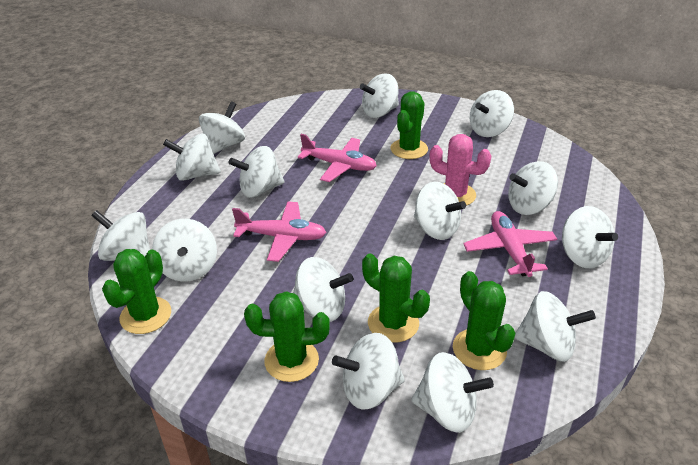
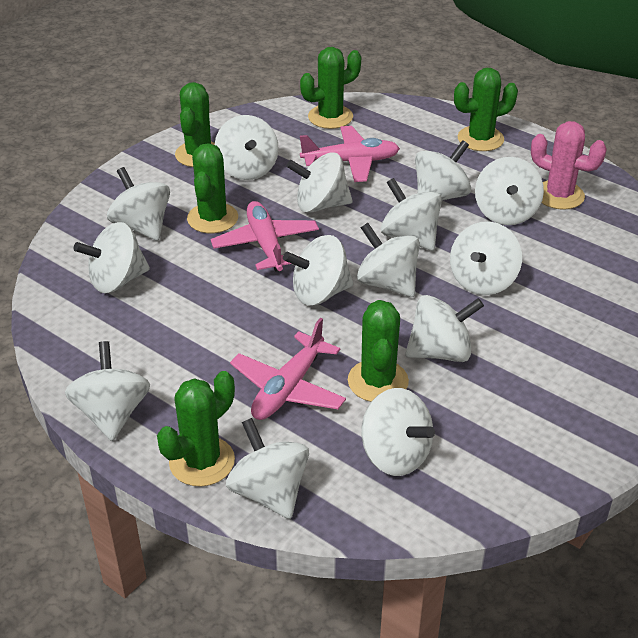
green cactus: 5 -> 6

